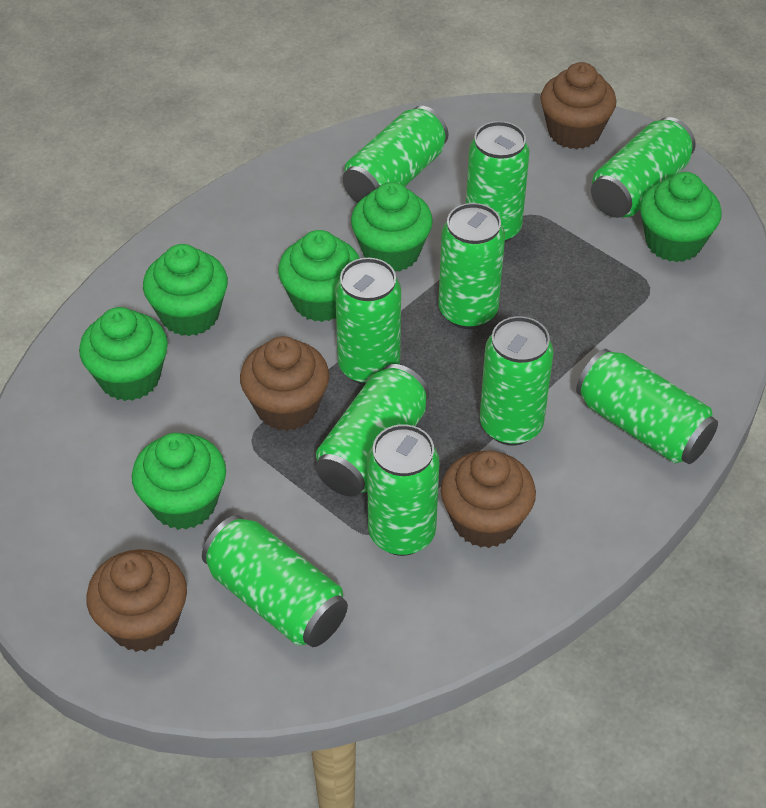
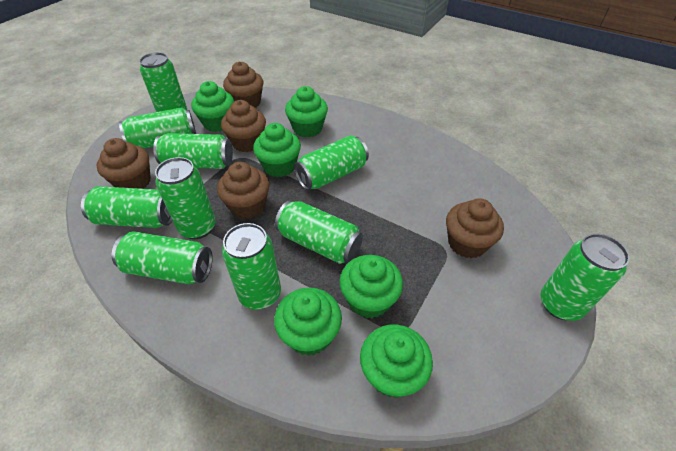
brown cupcake: 4 -> 5

